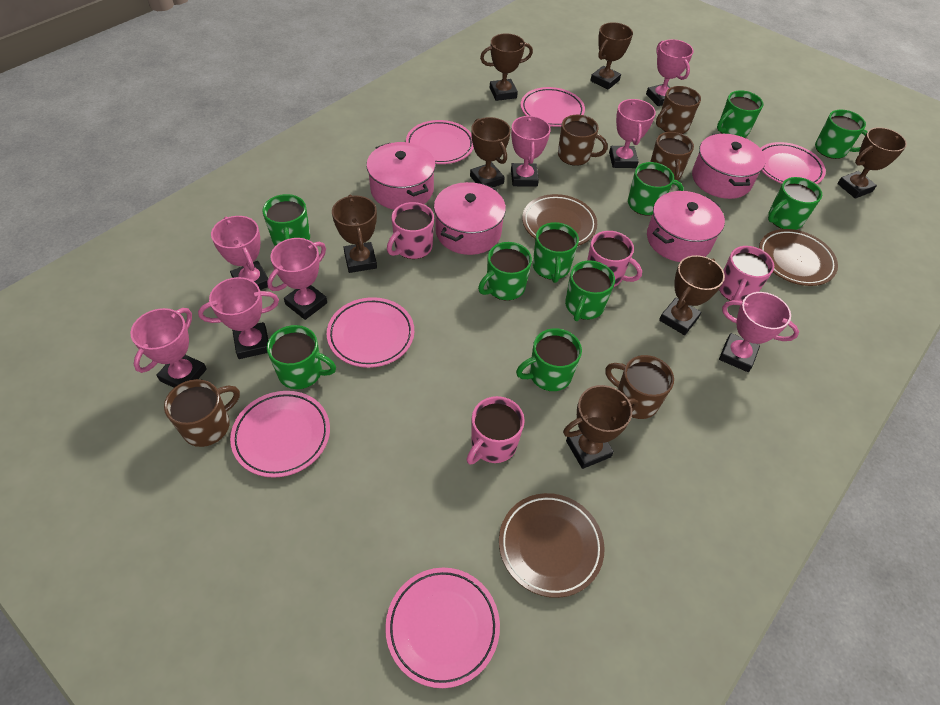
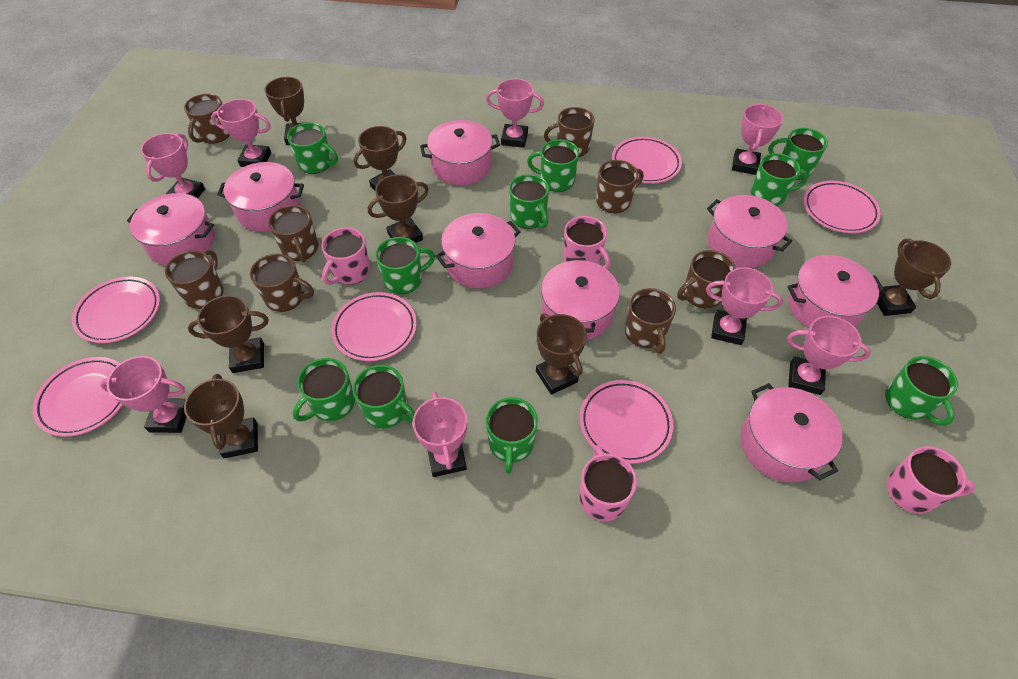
brown mug: 5 -> 8
brown plate: 3 -> 0
pink pot: 4 -> 8

